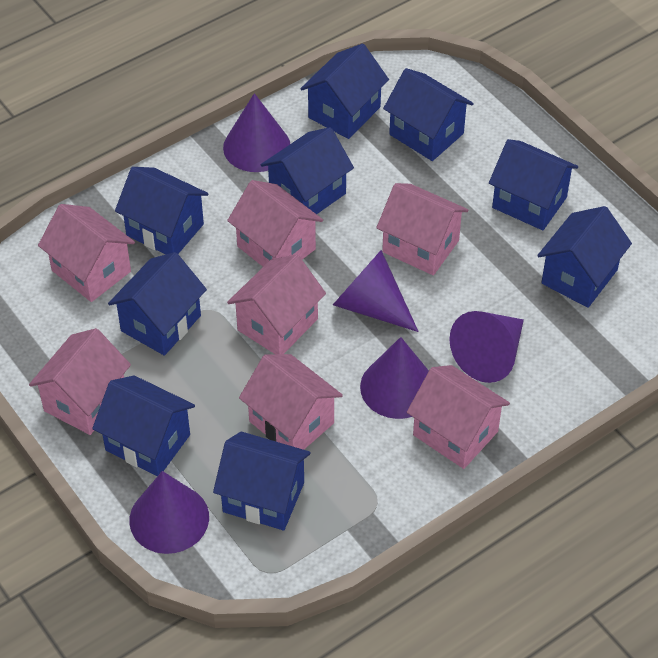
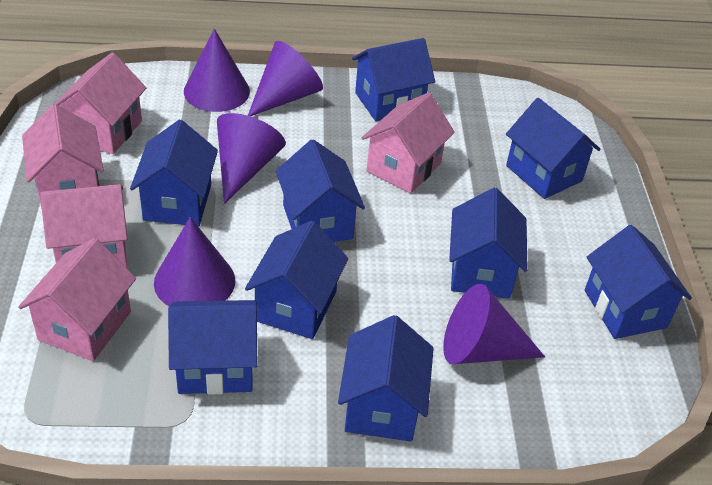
pink house: 7 -> 5

